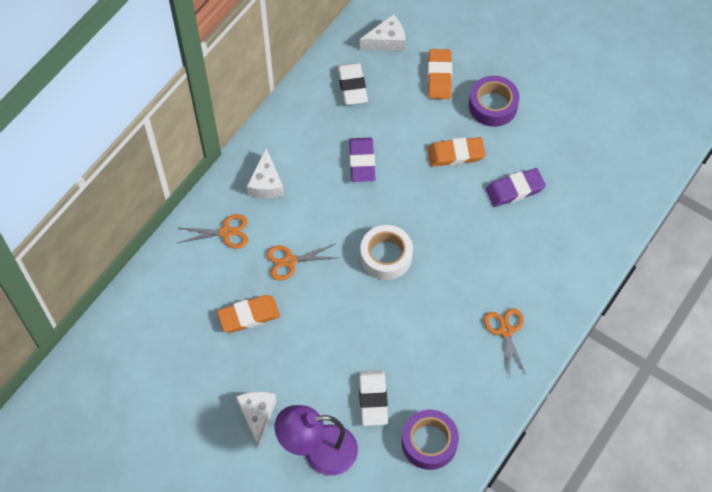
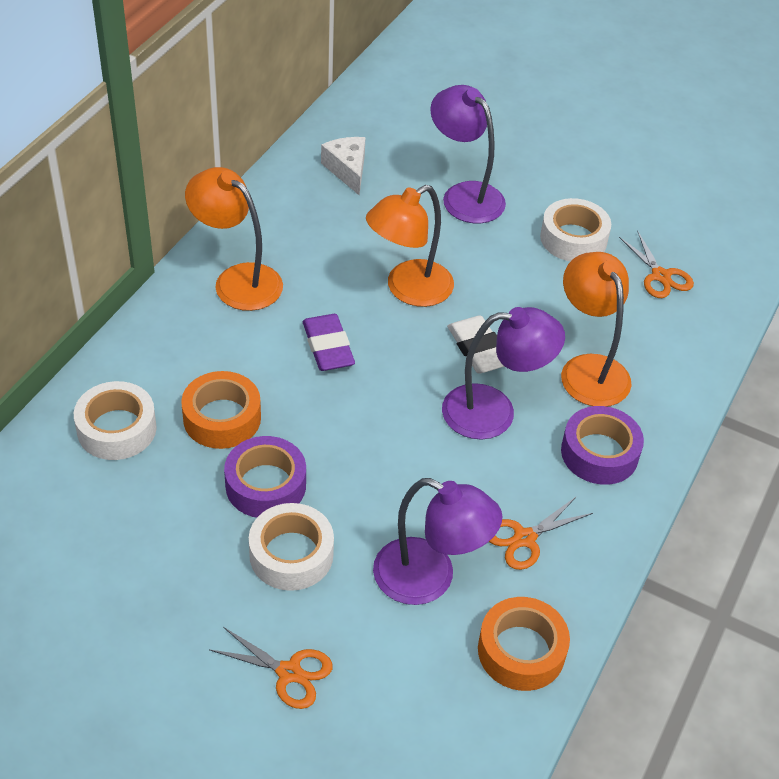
orange eraser: 3 -> 0
orange lamp: 0 -> 3
orange tape: 0 -> 2
purple eraser: 2 -> 1
purple lamp: 1 -> 3
white cheese: 3 -> 1
white eraser: 2 -> 1
white tape: 1 -> 3

